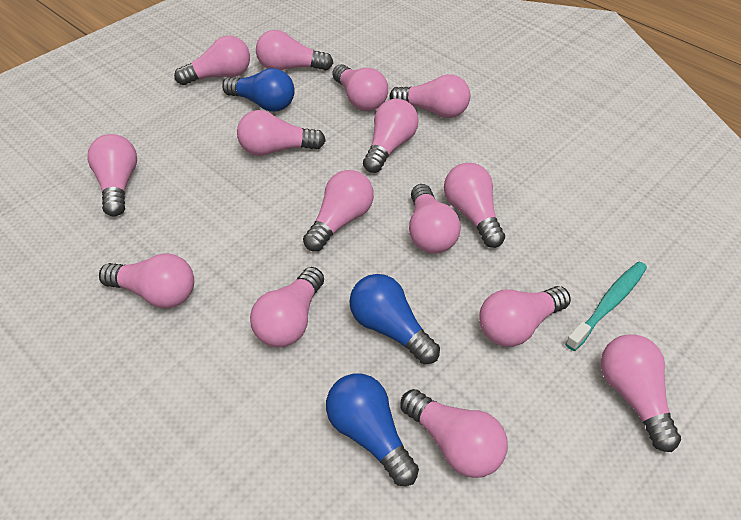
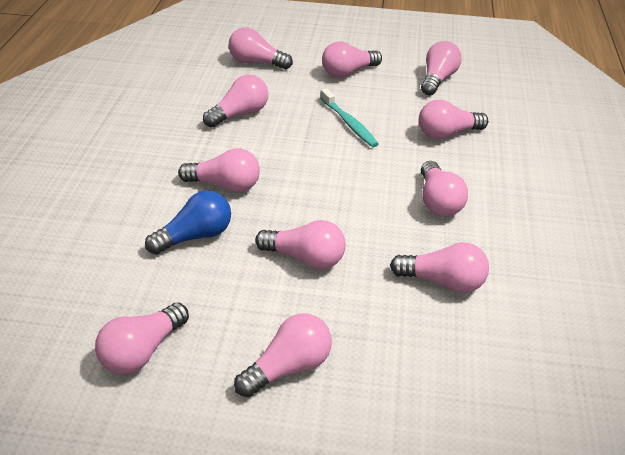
blue light bulb: 3 -> 1
pink light bulb: 15 -> 11

